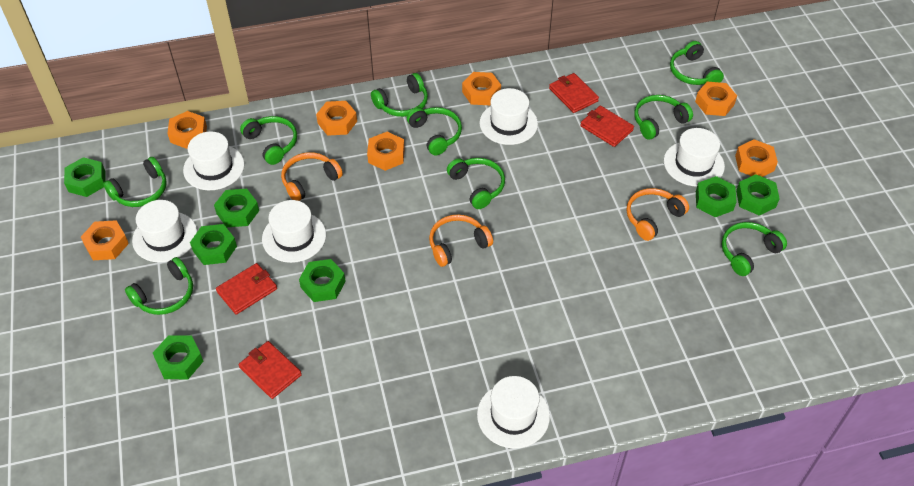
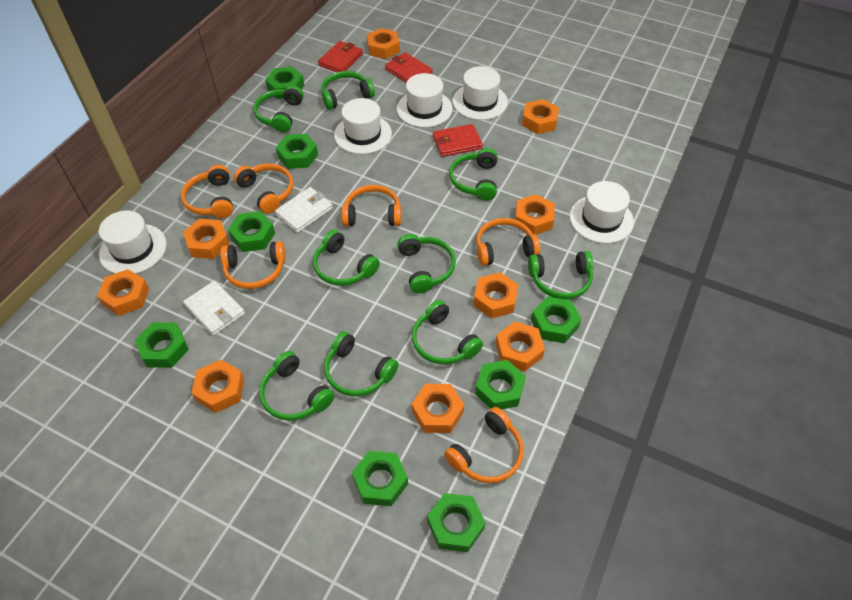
green nut: 7 -> 8
orange headphones: 3 -> 6
orange nut: 7 -> 9
red wallet: 4 -> 3
white hat: 6 -> 5
white wallet: 0 -> 2

